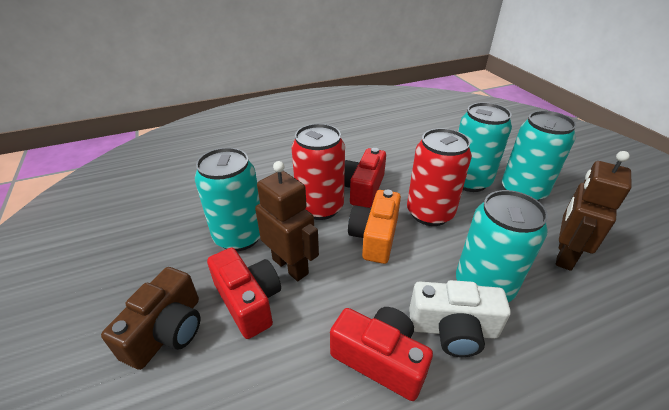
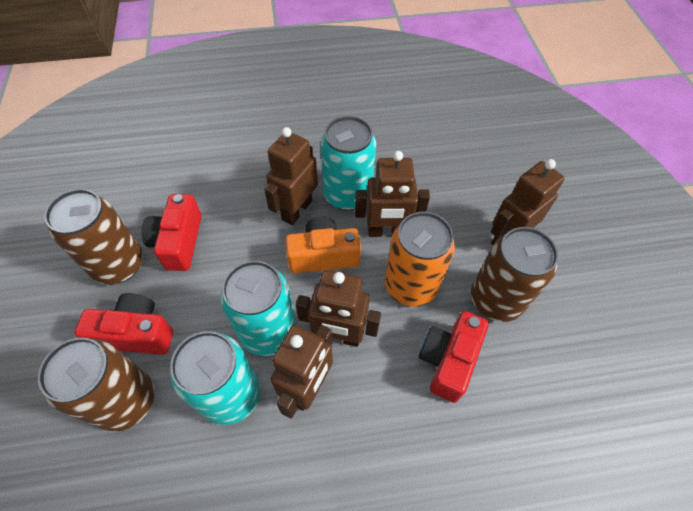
brown camera: 1 -> 0
brown can: 0 -> 3
brown robot: 2 -> 5
orange can: 0 -> 1
red can: 2 -> 0
turquoise can: 4 -> 3
white camera: 1 -> 0

